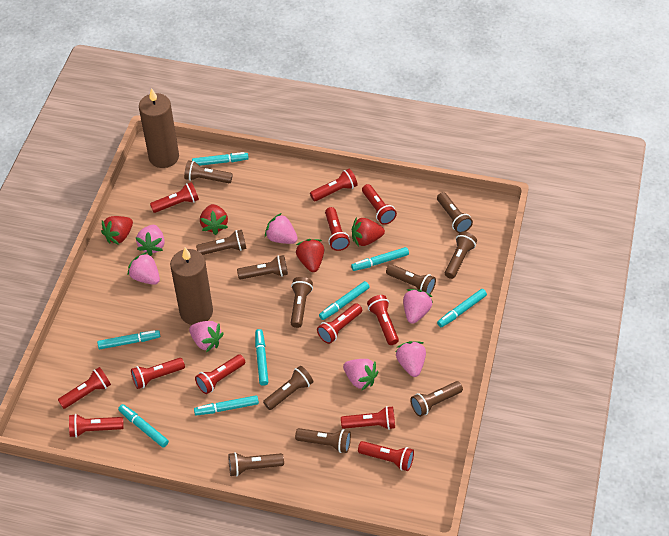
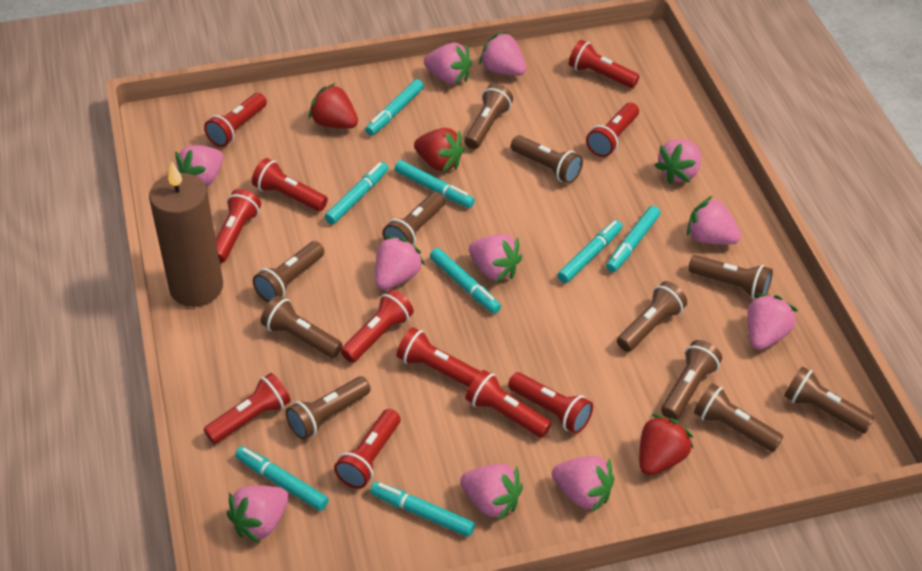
brown candle: 2 -> 1
pink strawberry: 7 -> 11
red flashlight: 12 -> 11
red strawberry: 4 -> 3

